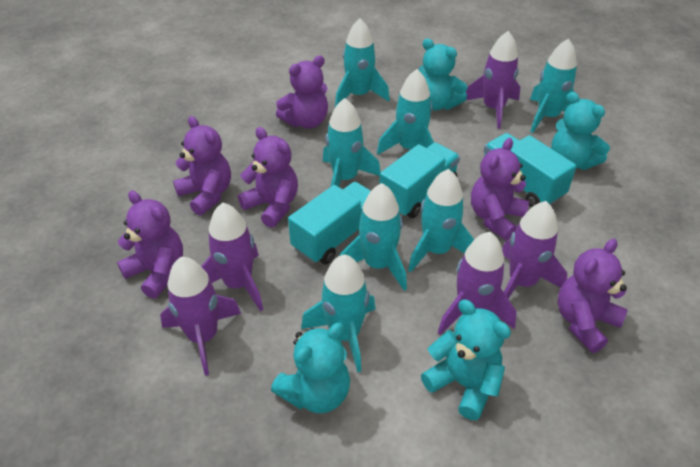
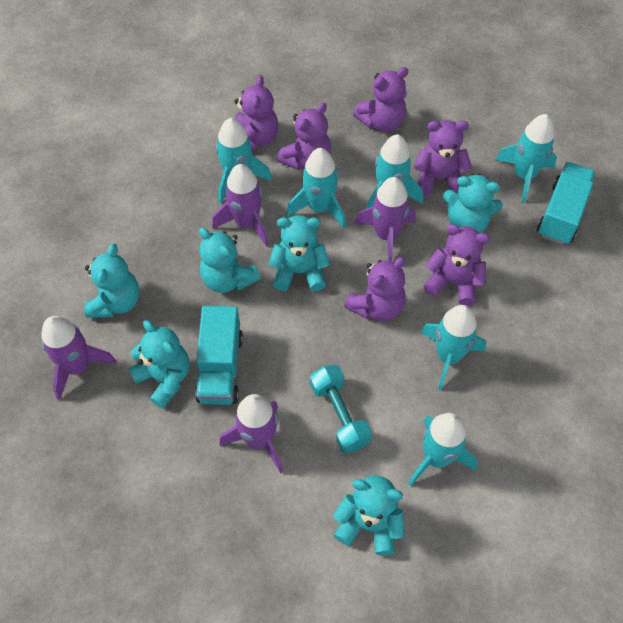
purple rocket: 5 -> 4
turquoise dumbbell: 0 -> 1
turquoise rocket: 7 -> 6
turquoise teddy bear: 4 -> 6
turquoise truck: 3 -> 2

